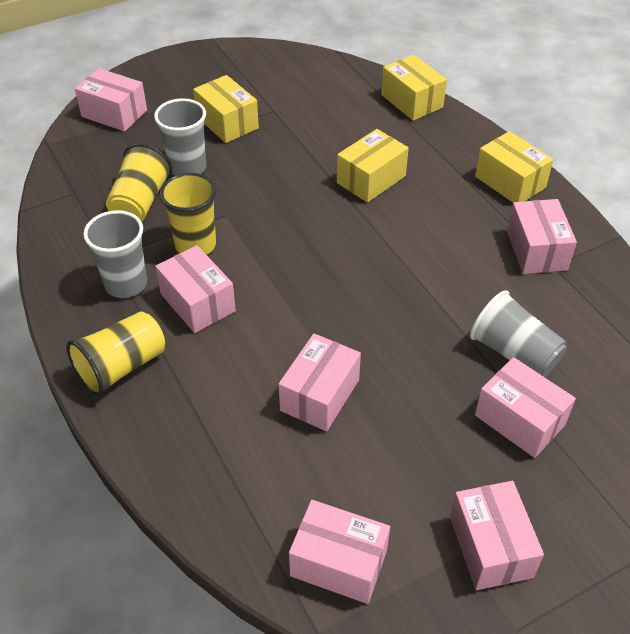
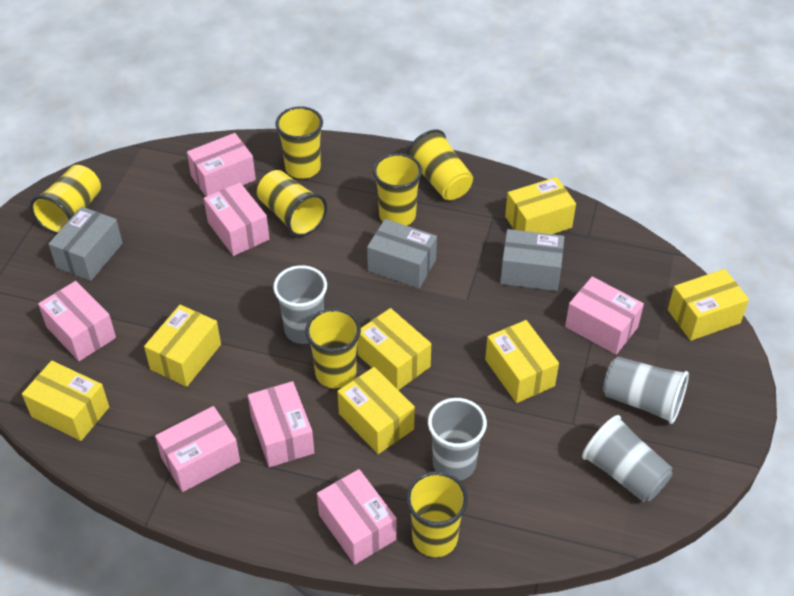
grey box: 0 -> 3
grey cup: 3 -> 4
yellow box: 4 -> 7
yellow cup: 3 -> 7

